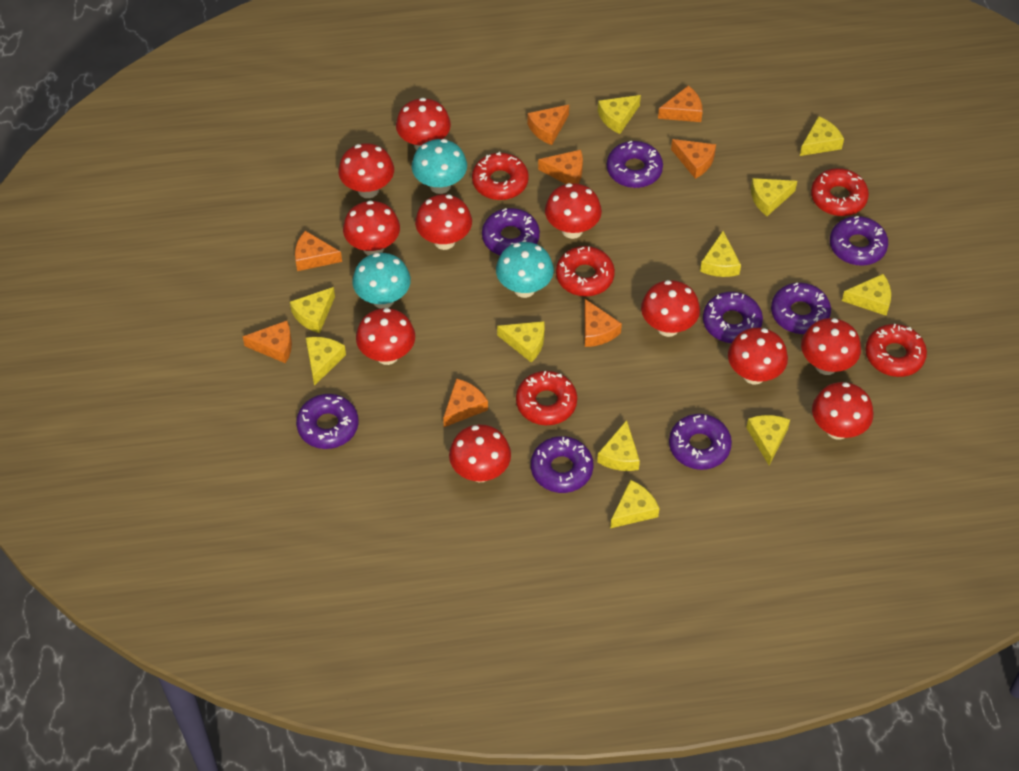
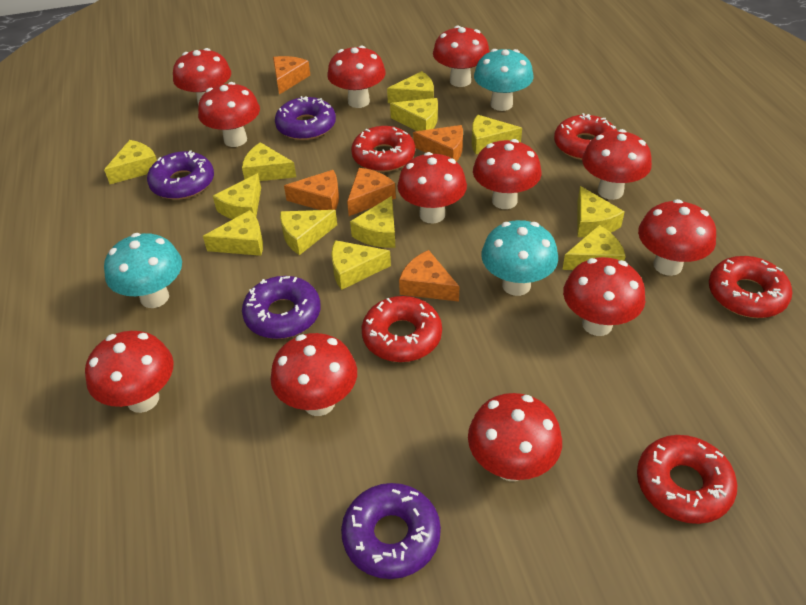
orange cheese: 8 -> 5
purple donut: 8 -> 4
red mushroom: 11 -> 12
yellow cheese: 11 -> 12

